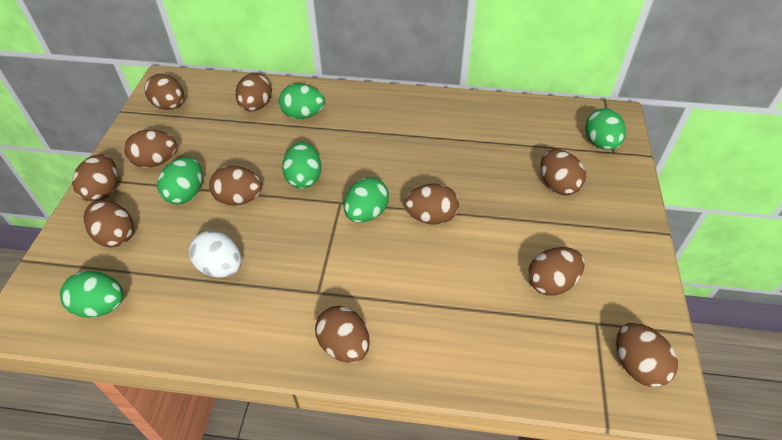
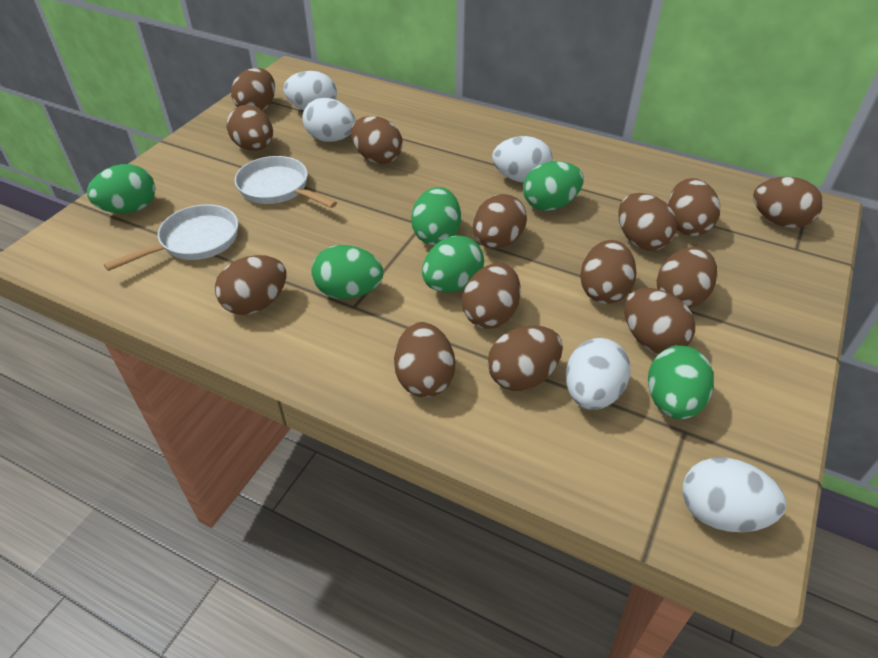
brown egg: 11 -> 14
white egg: 1 -> 5
white pan: 0 -> 2

